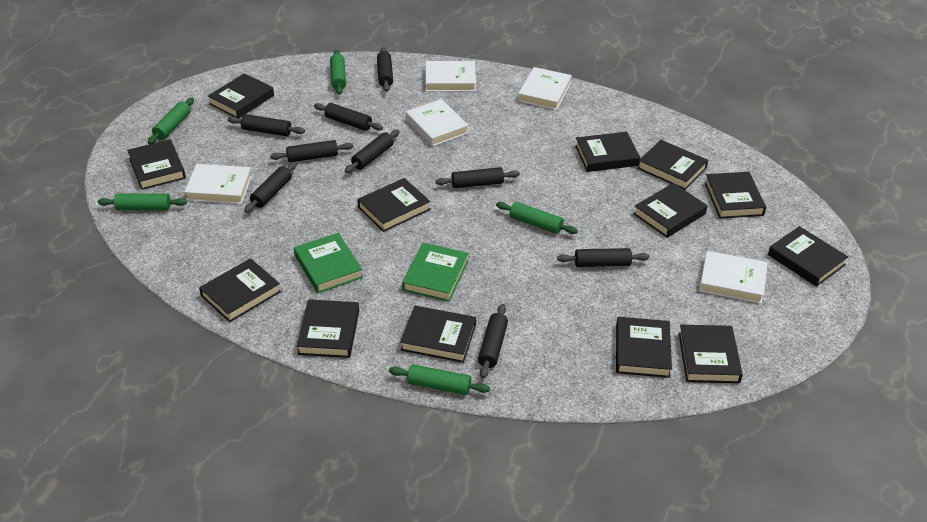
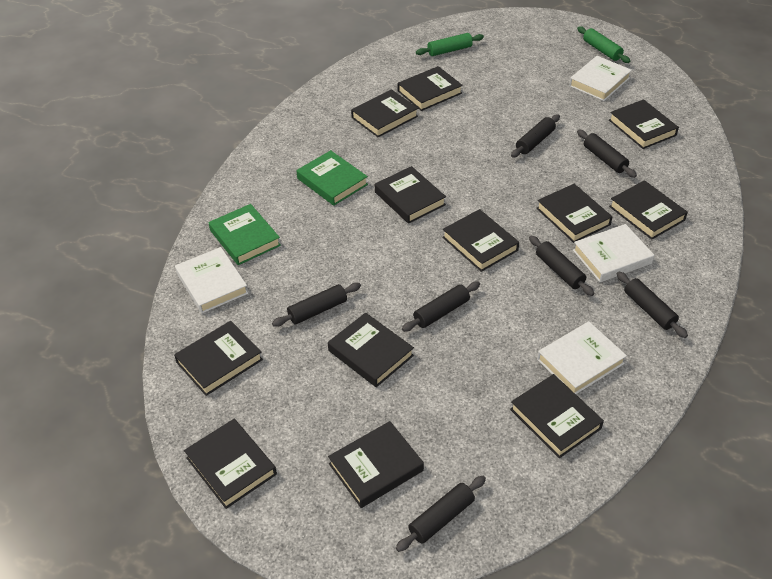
black book: 13 -> 12
black rolling pin: 9 -> 7
green rolling pin: 5 -> 2
white book: 5 -> 4

